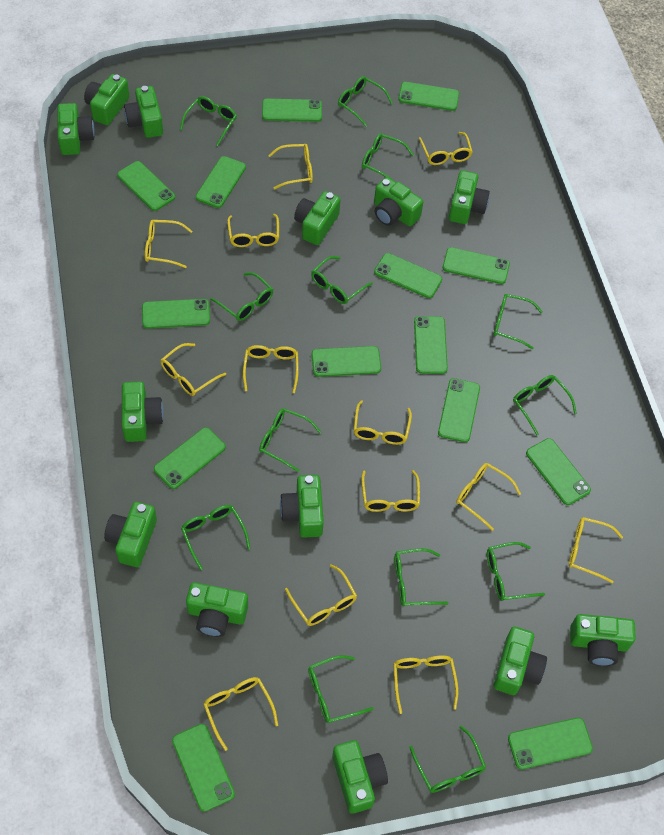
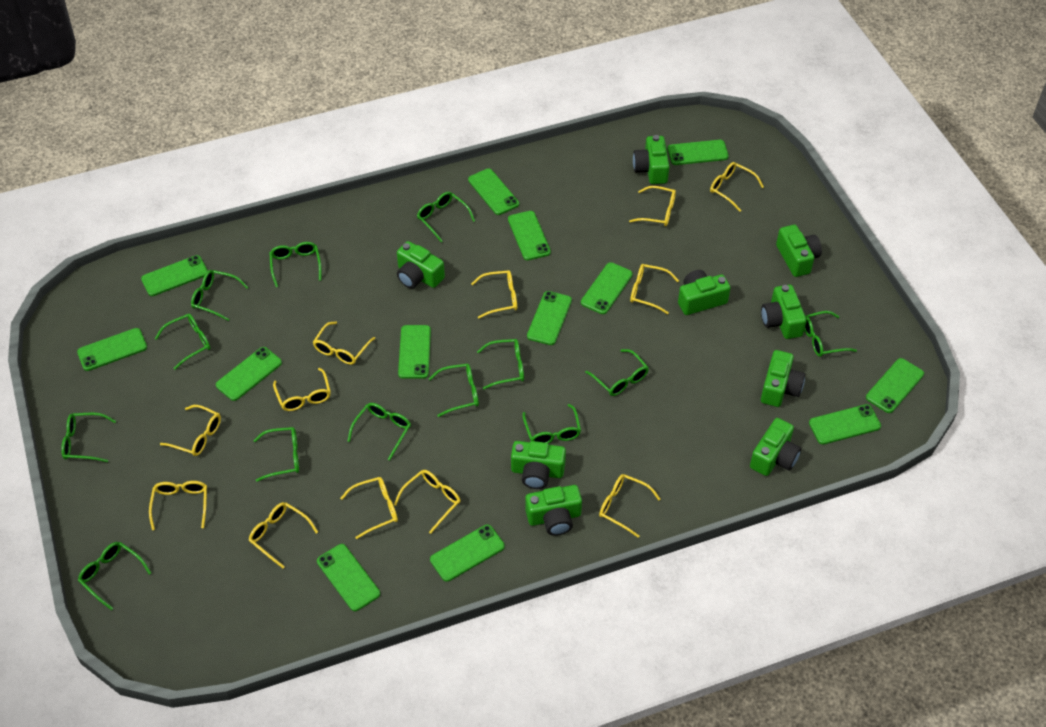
green camera: 13 -> 9
green phone: 14 -> 13
yellow glasses: 13 -> 12

